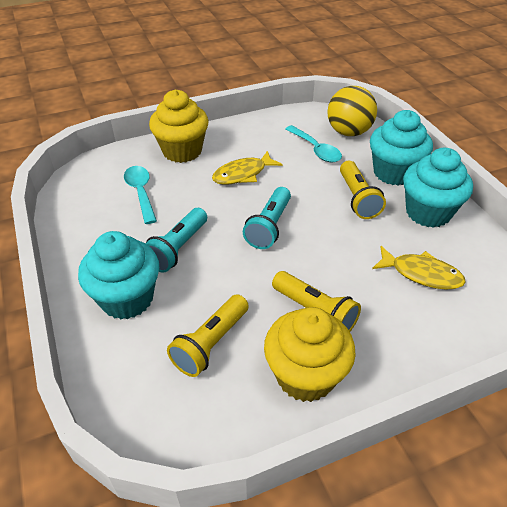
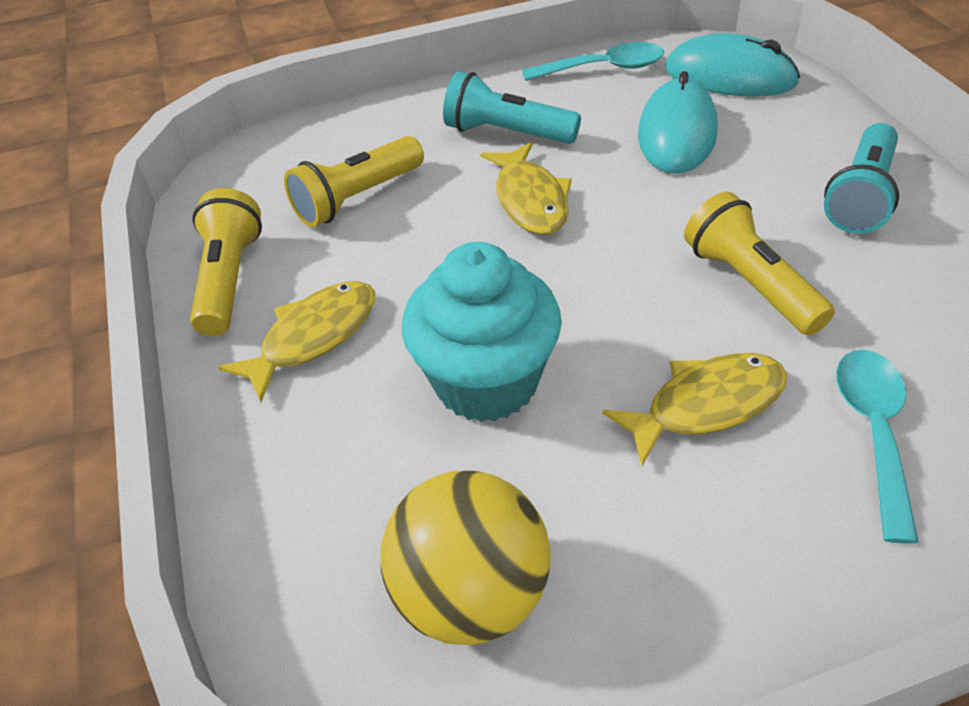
turquoise cupcake: 3 -> 1
turquoise mouse: 0 -> 2
yellow cupcake: 2 -> 0
yellow fish: 2 -> 3

